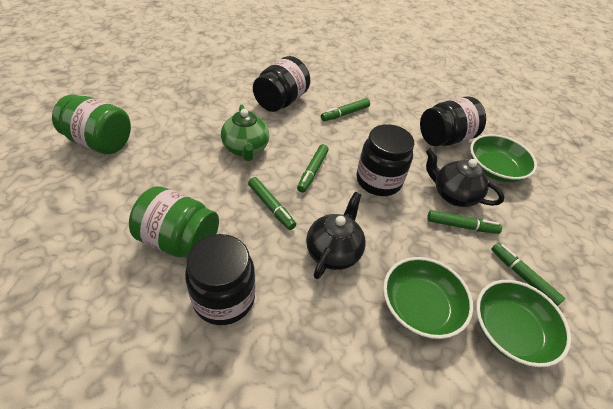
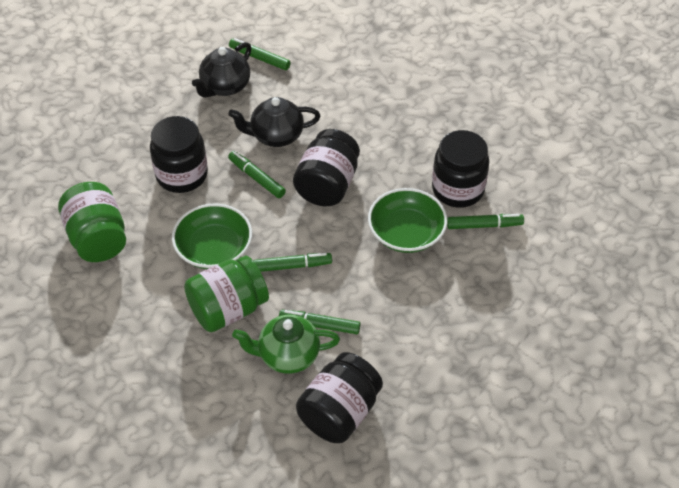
green bowl: 3 -> 2

